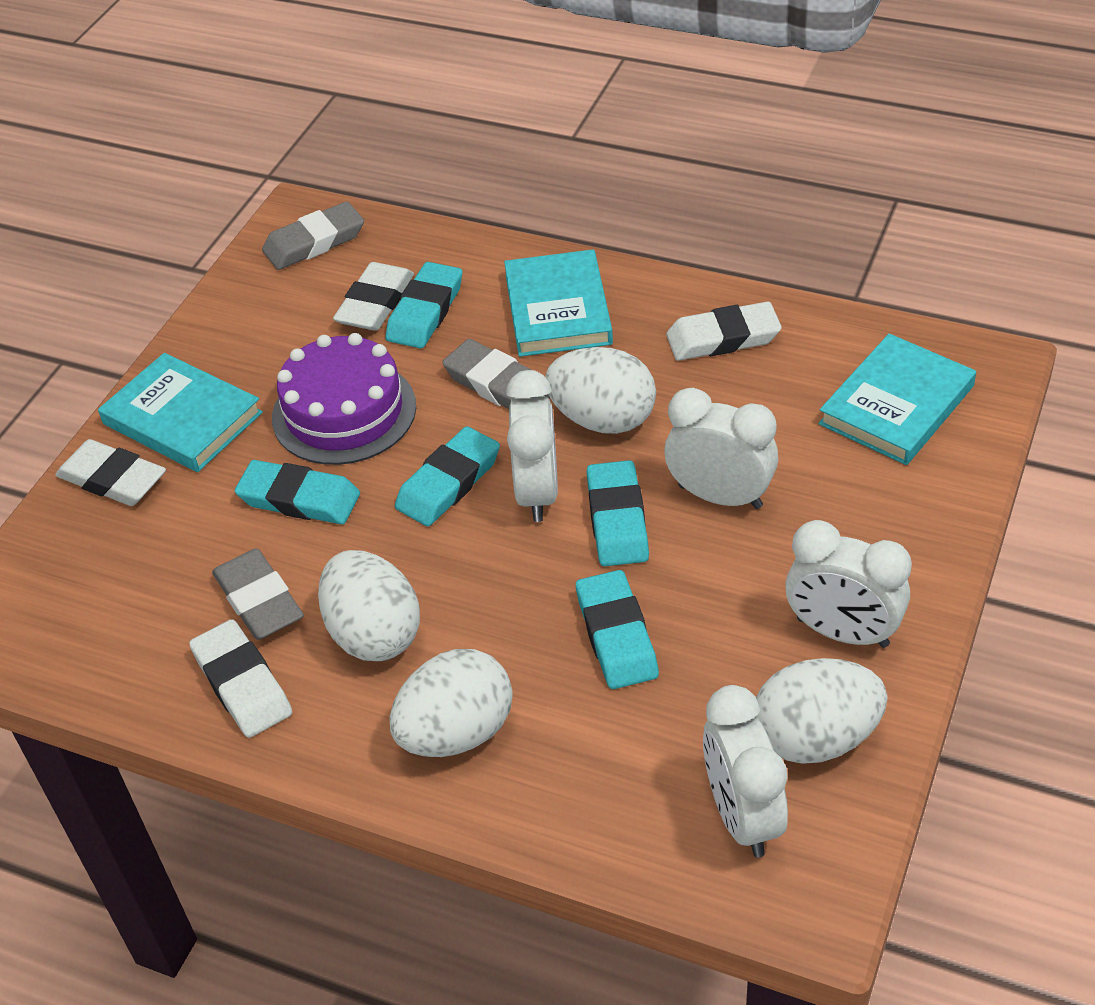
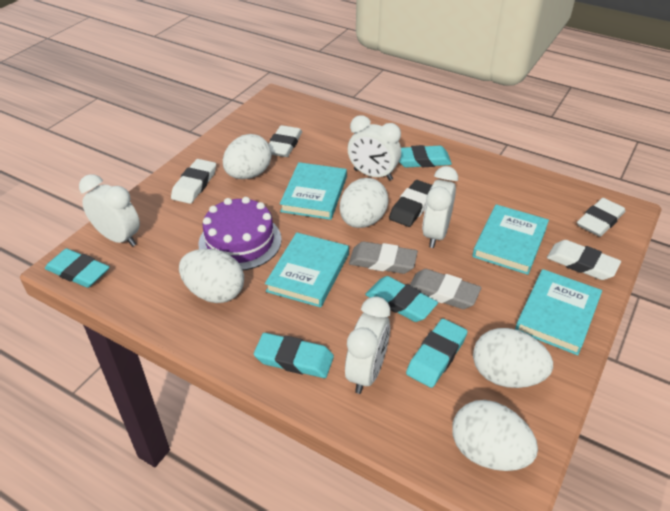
black eraser: 0 -> 1
grey eraser: 3 -> 2
turquoise book: 3 -> 4
white egg: 4 -> 5

